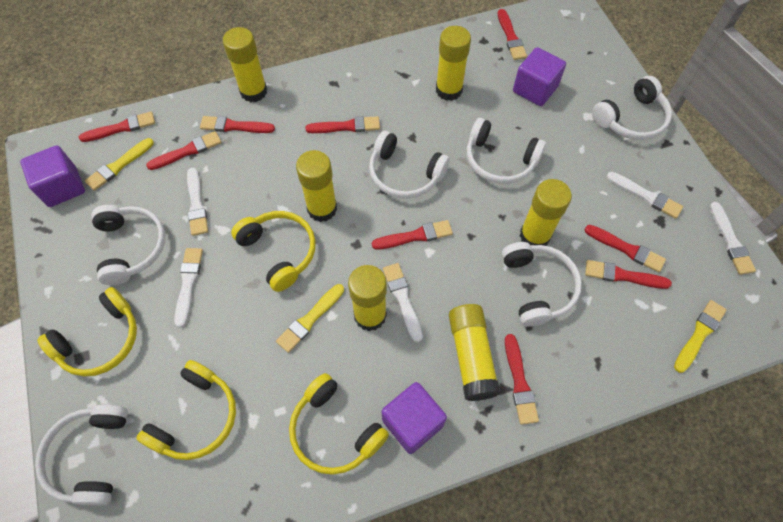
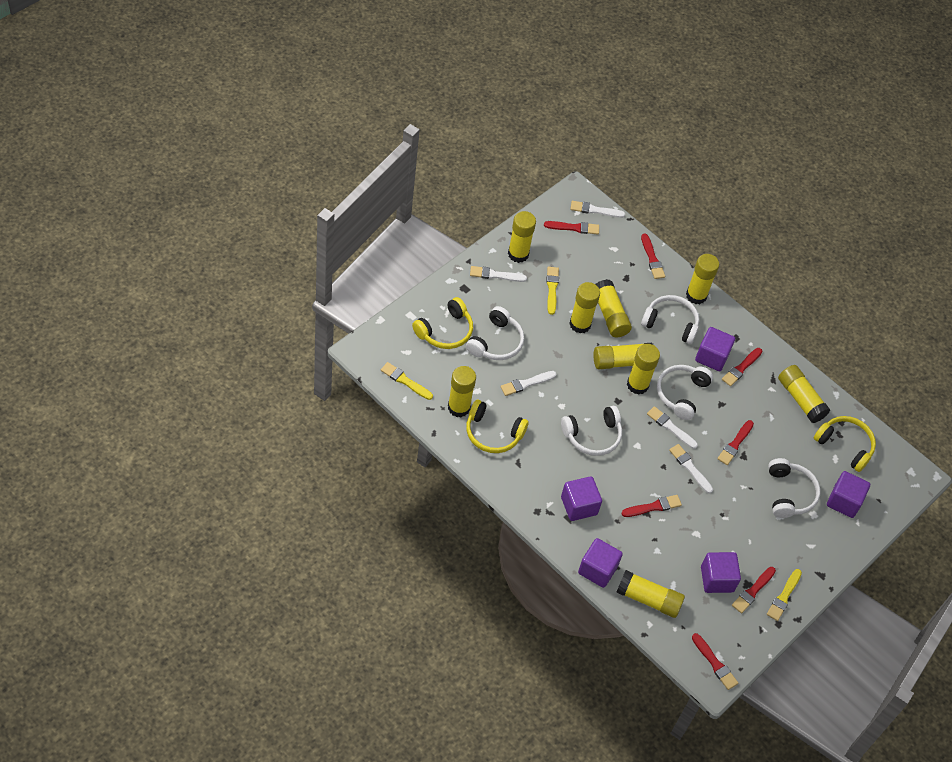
purple cube: 3 -> 5
red brush: 9 -> 7
white headphones: 6 -> 5
yellow glue stick: 6 -> 9
yellow headphones: 4 -> 3

